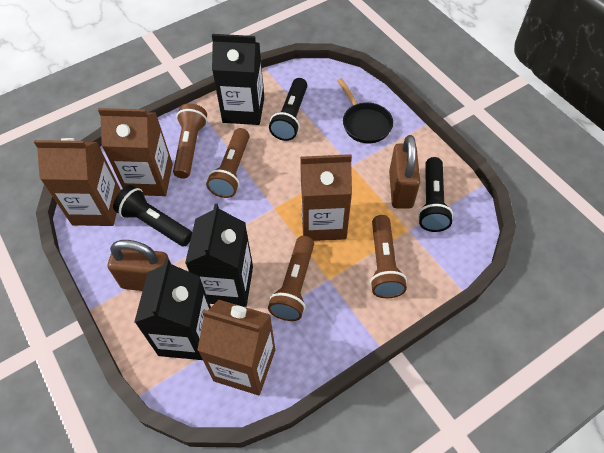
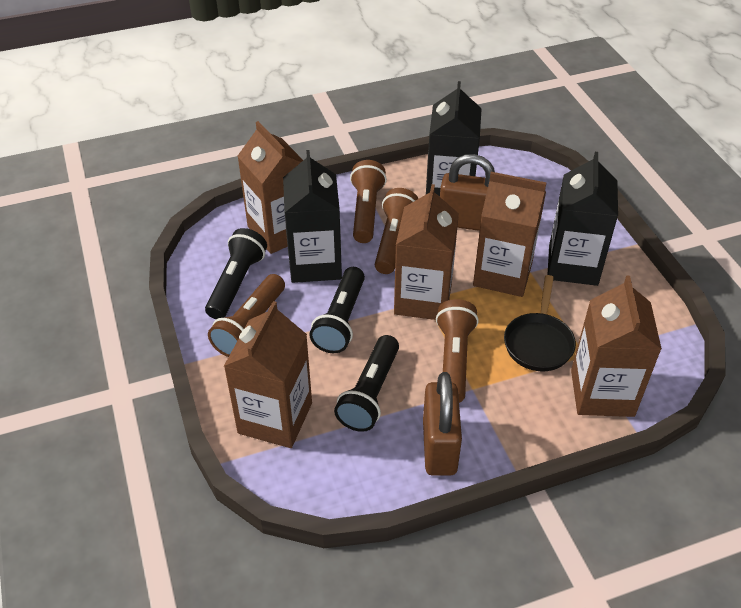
brown carton: 4 -> 5

